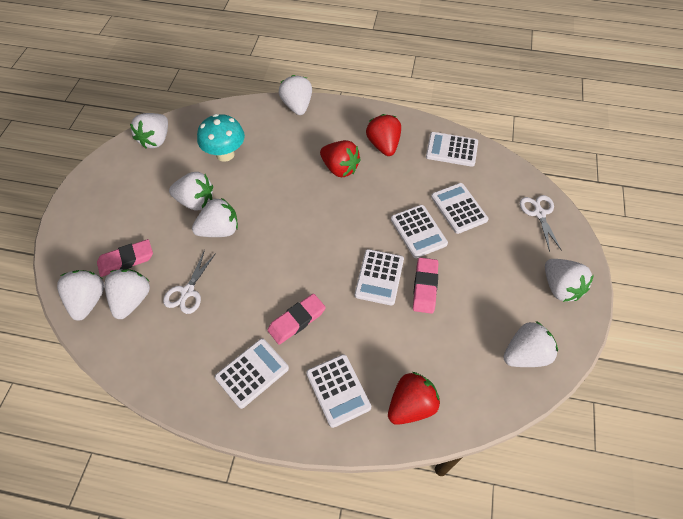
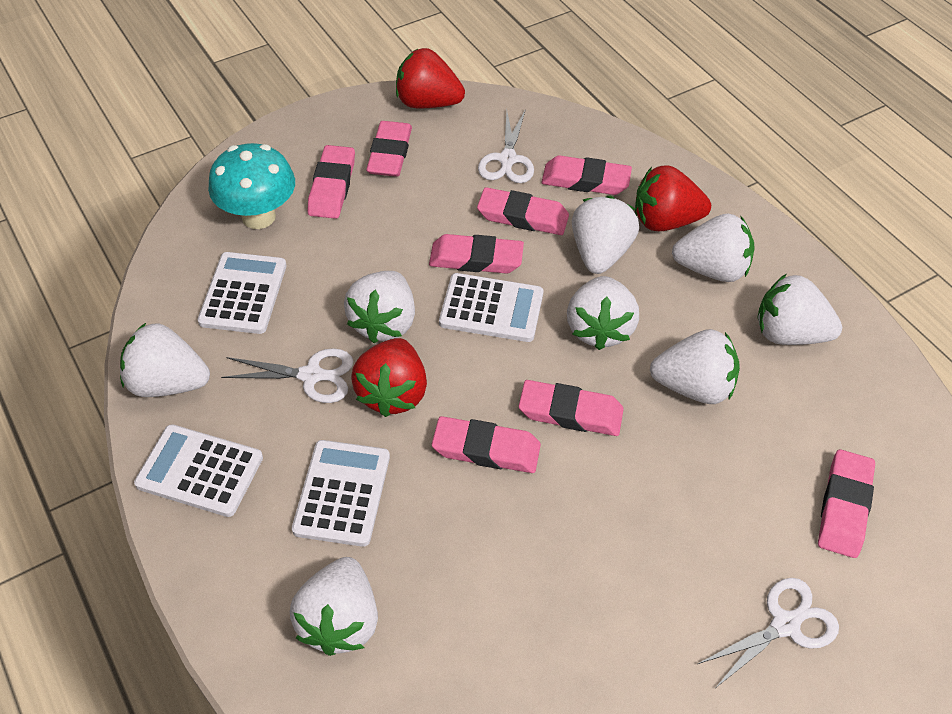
pink eraser: 3 -> 8
white calculator: 6 -> 4
white scissors: 2 -> 3

